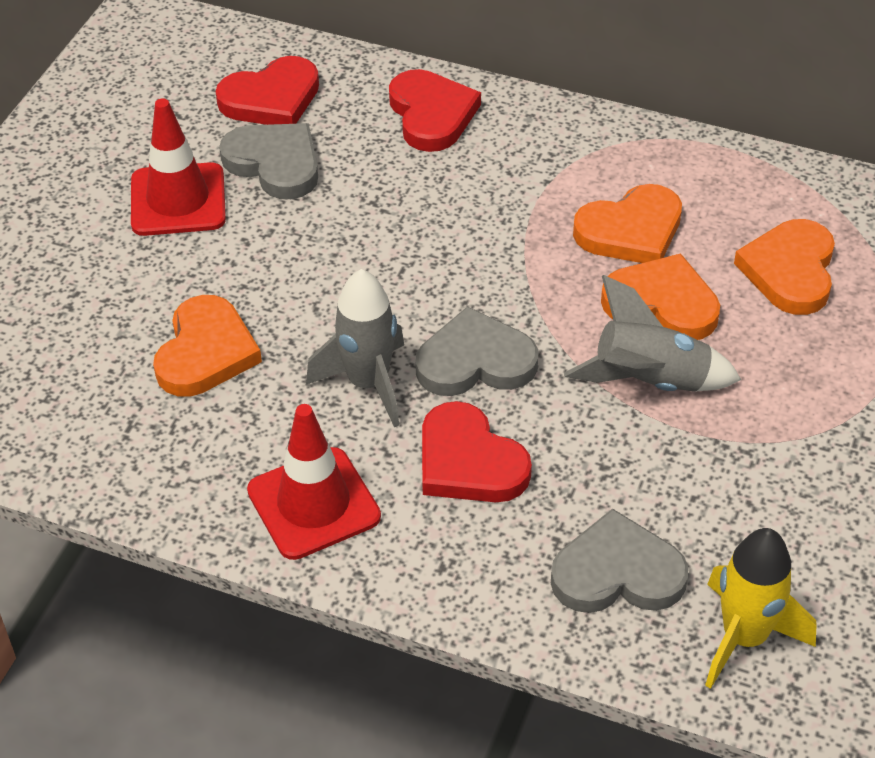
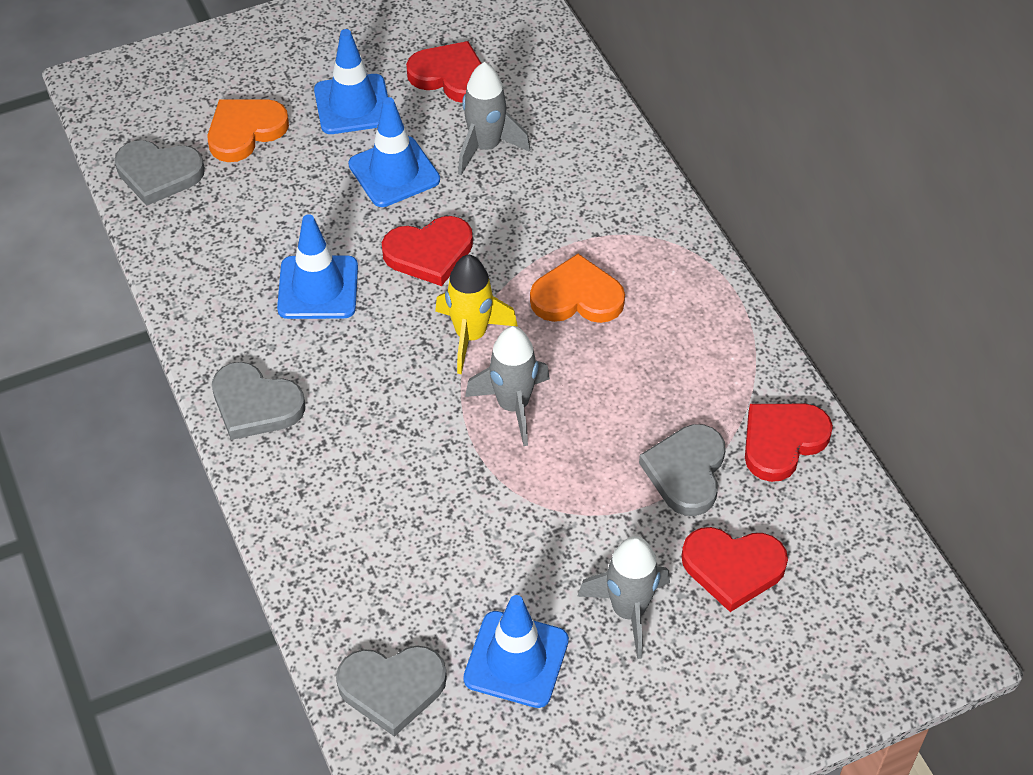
blue traffic cone: 0 -> 4
grey heart: 3 -> 4
grey rocket: 2 -> 3
orange heart: 4 -> 2
red heart: 3 -> 4
red traffic cone: 2 -> 0

